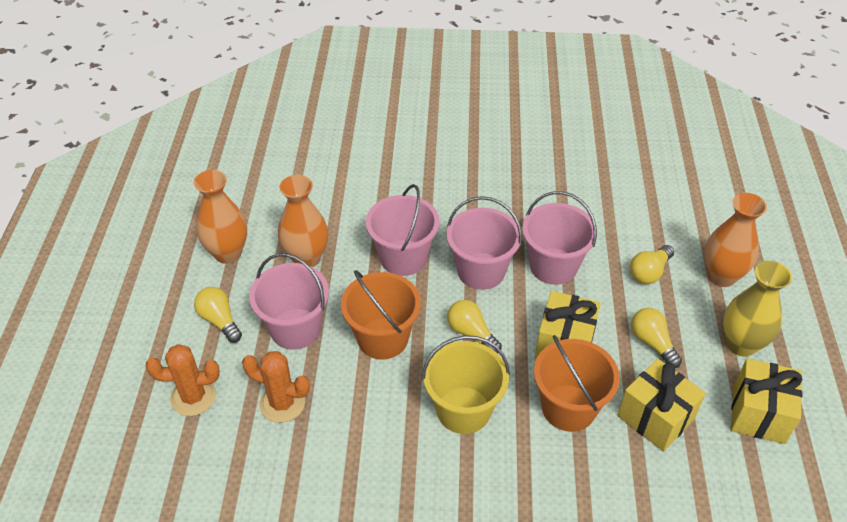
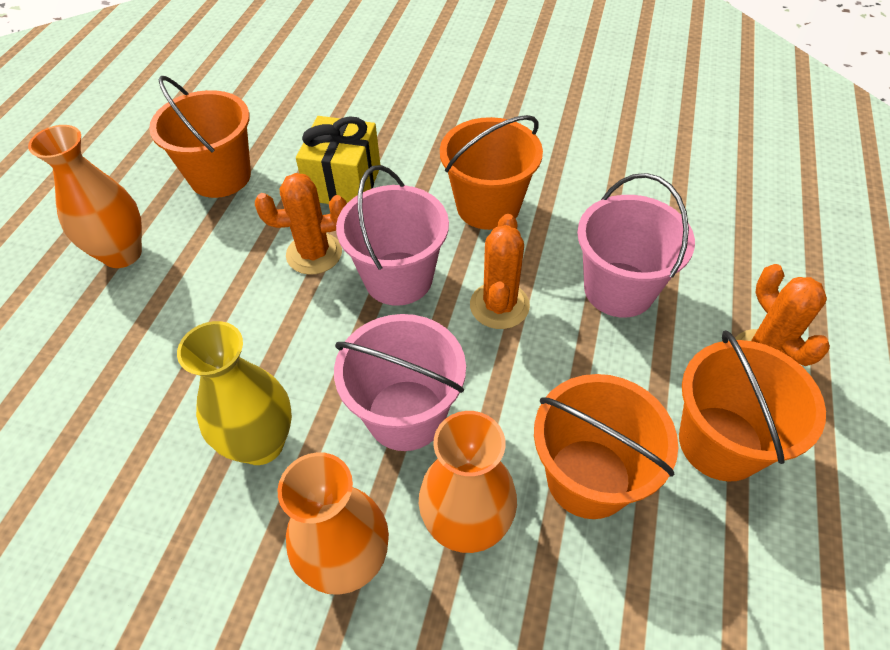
orange bucket: 2 -> 4
orange cactus: 2 -> 3
pink bucket: 4 -> 3
yellow bucket: 1 -> 0
yellow gift: 3 -> 1
yellow light bulb: 4 -> 0

